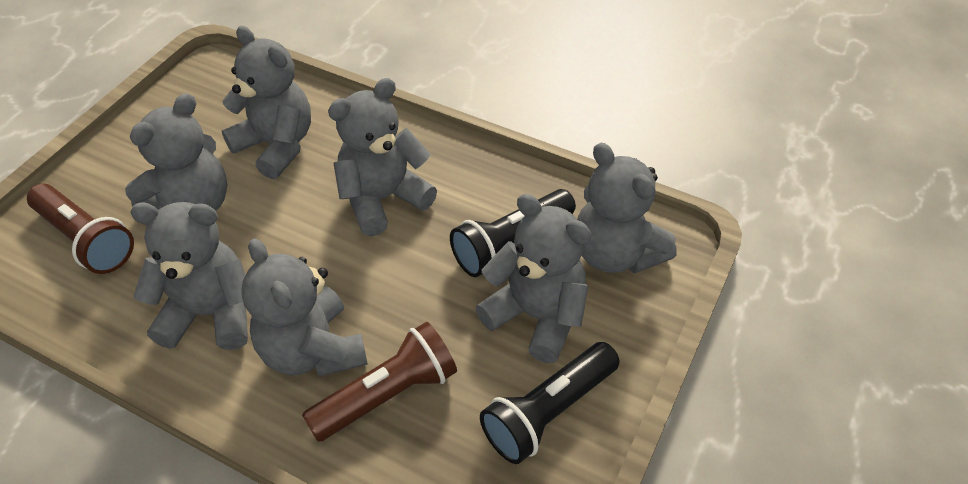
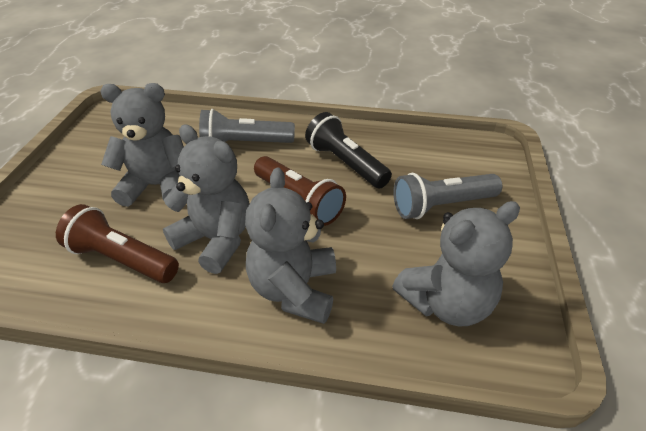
black flashlight: 2 -> 1
grey flashlight: 0 -> 2
grey teddy bear: 7 -> 4

